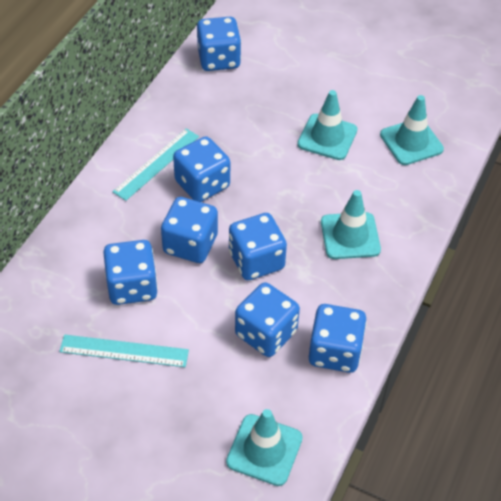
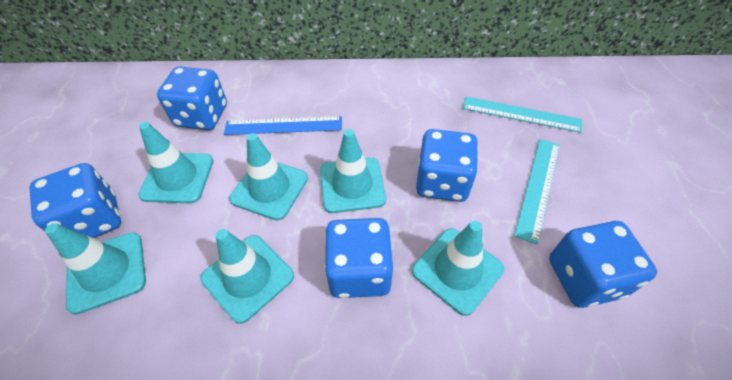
blue dice: 7 -> 5
blue ruler: 0 -> 1
turquoise traffic cone: 4 -> 6

